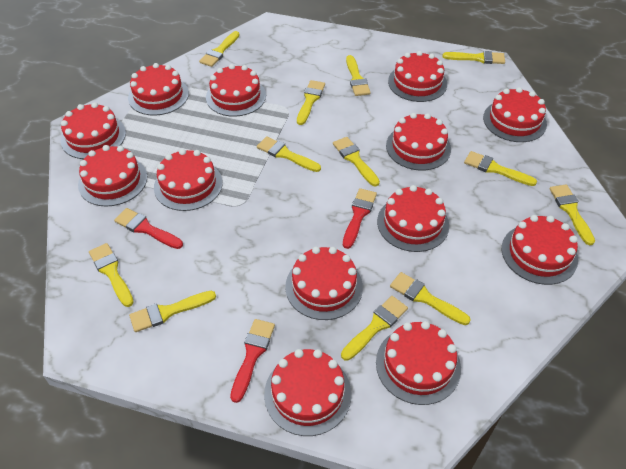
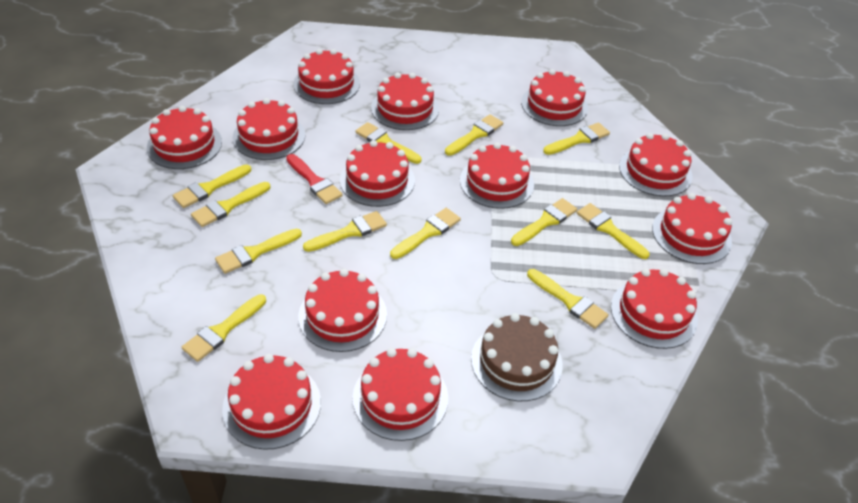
brown cake: 0 -> 1
red brush: 3 -> 1

